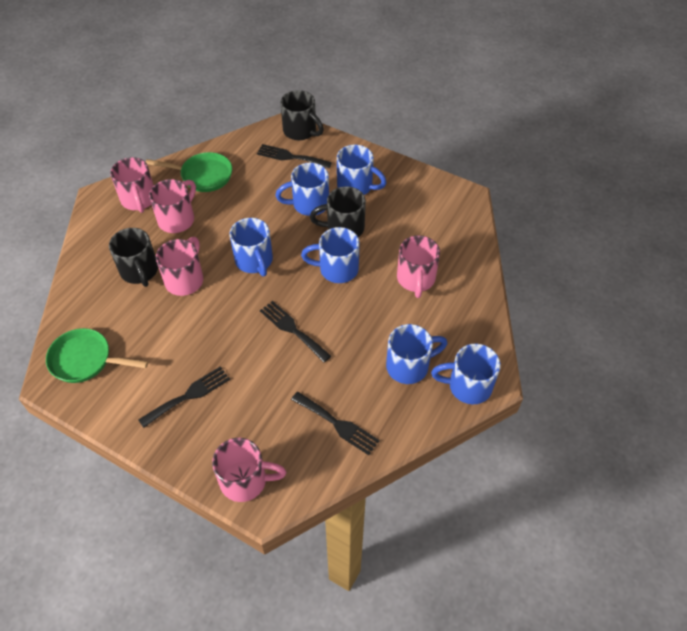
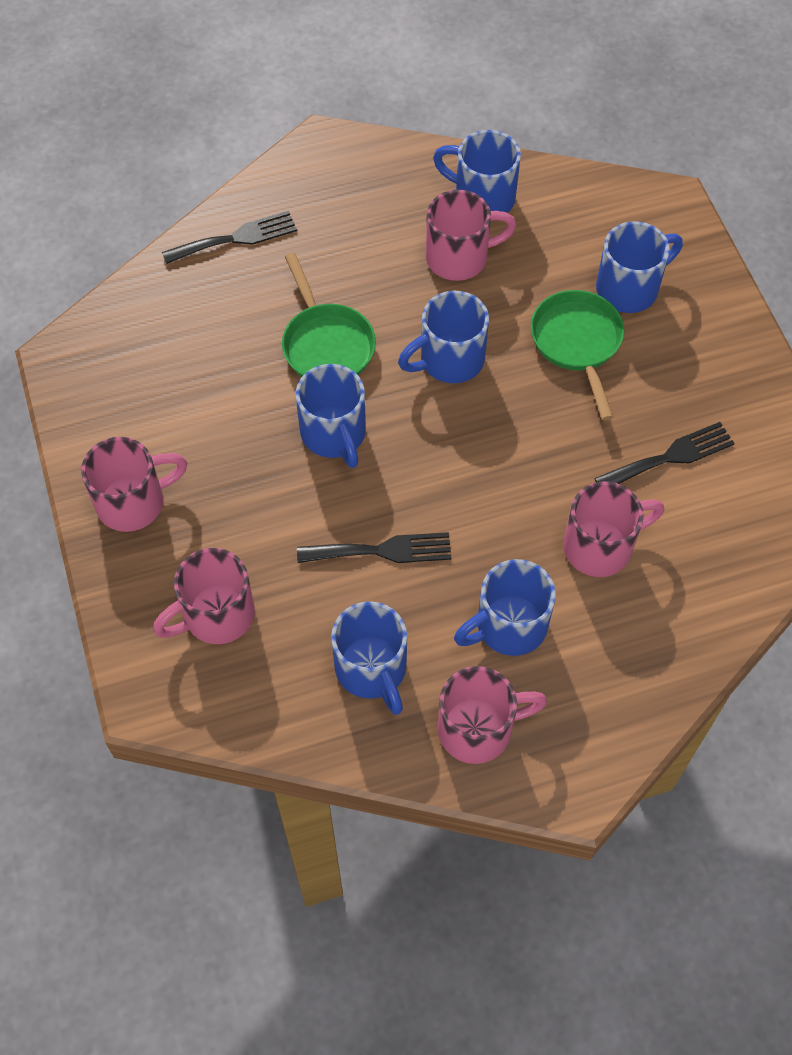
black fork: 4 -> 3
black mug: 3 -> 0

